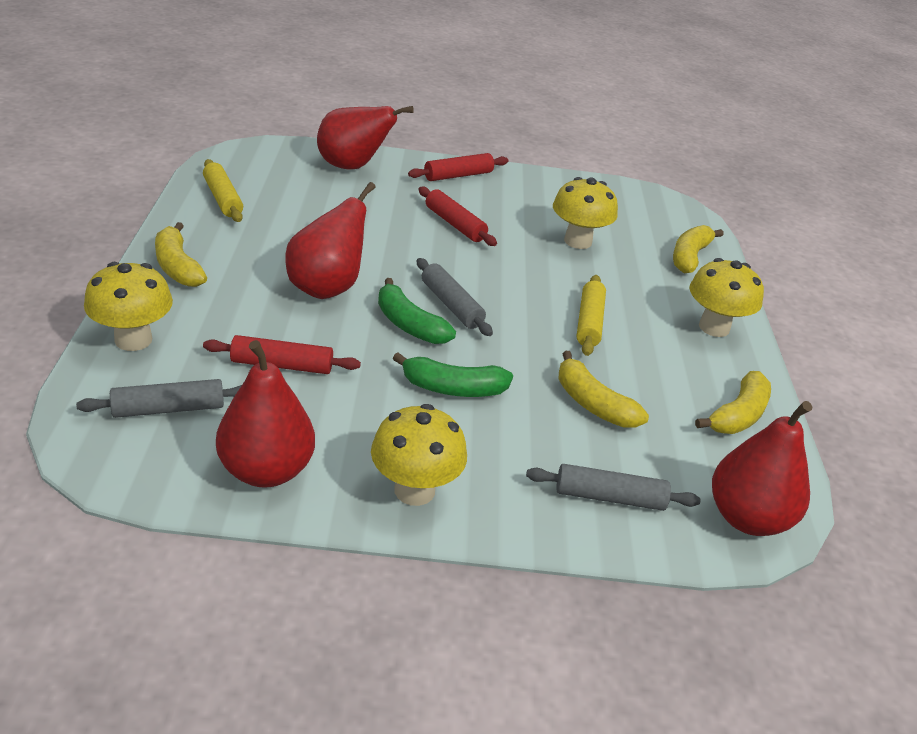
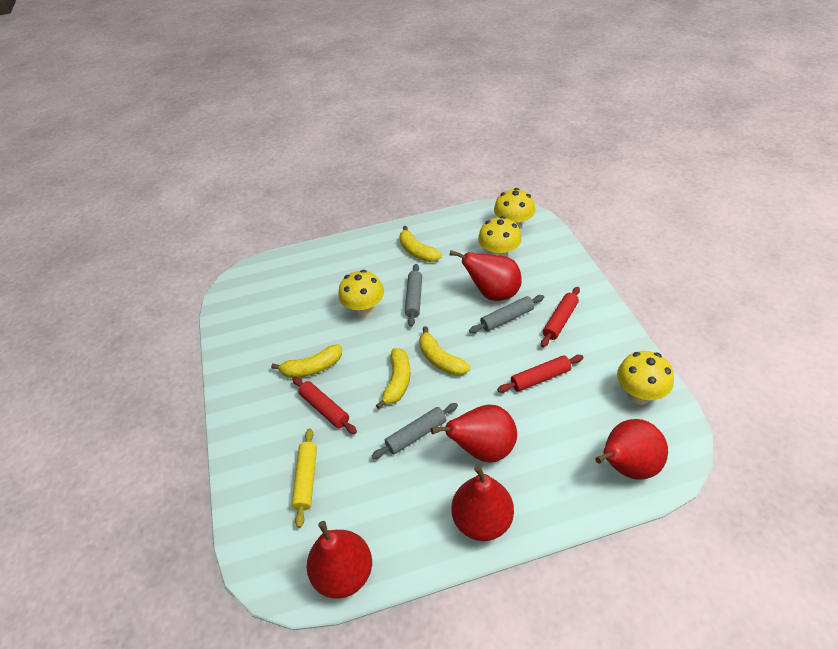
green banana: 2 -> 0
red pear: 4 -> 5
yellow rolling pin: 2 -> 1

